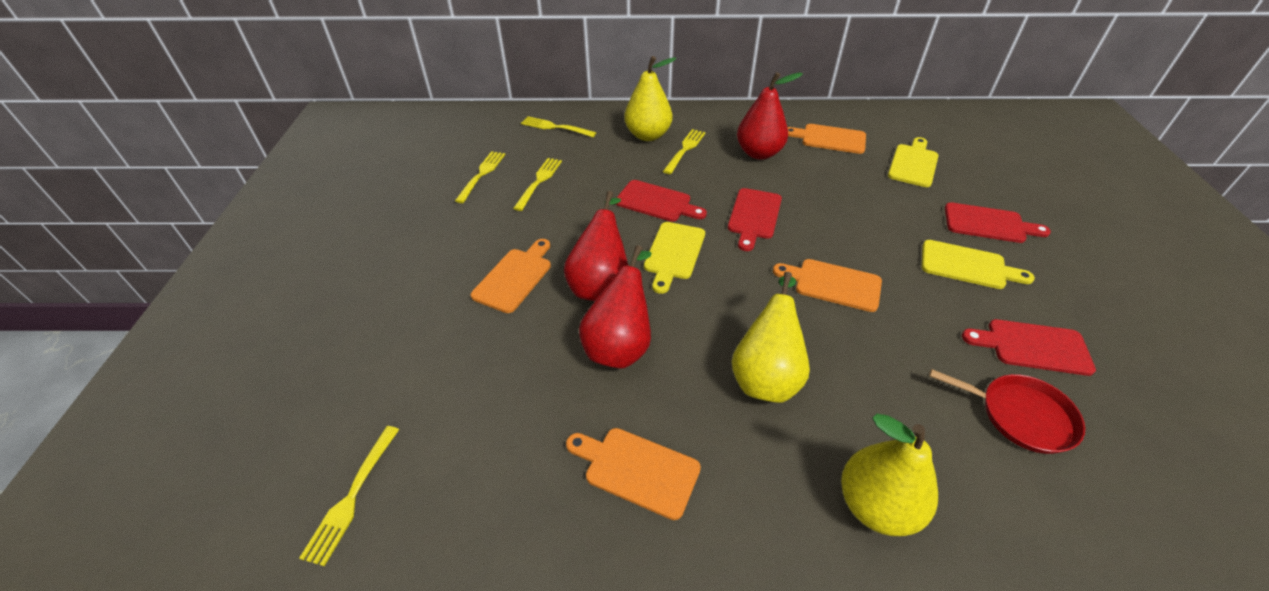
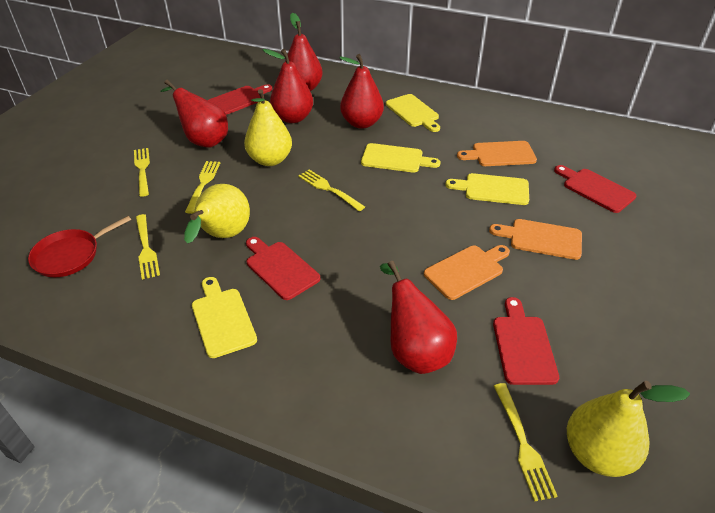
orange cutting board: 4 -> 3
red pear: 3 -> 5
yellow cutting board: 3 -> 4

